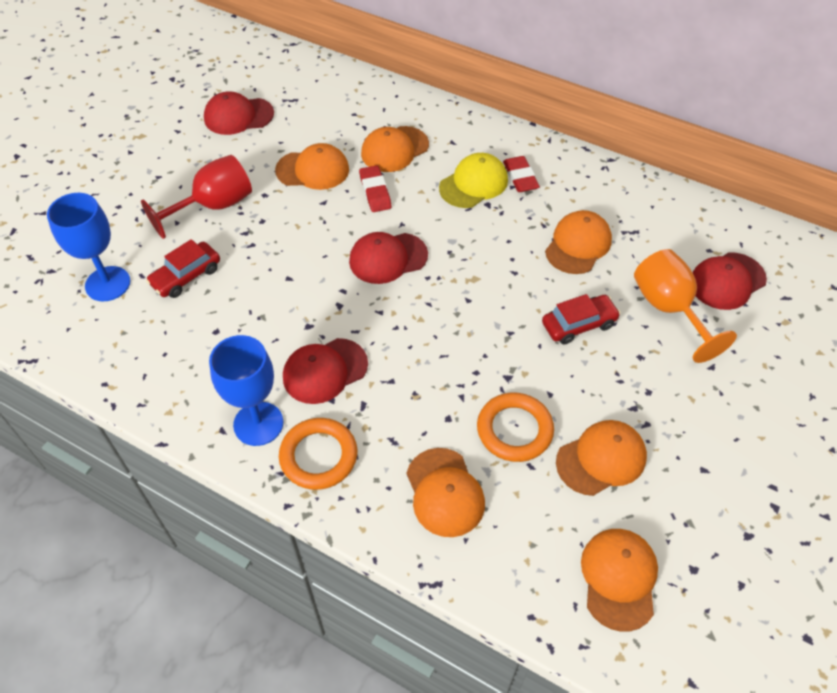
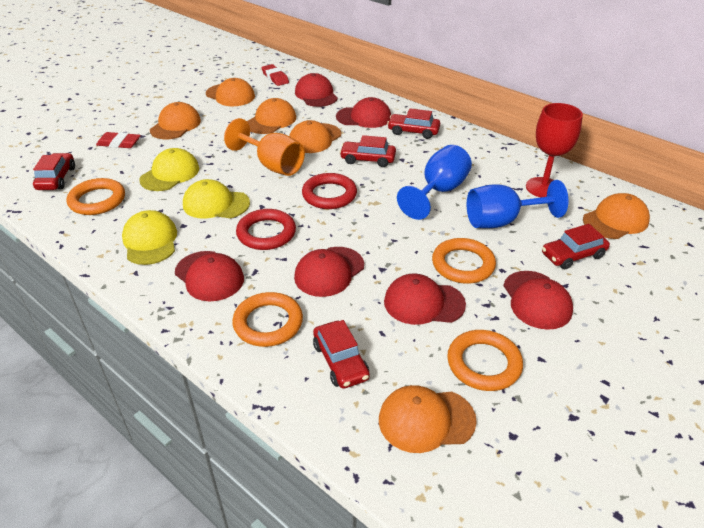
orange ring: 2 -> 4
red cap: 4 -> 6
red car: 2 -> 5
red ring: 0 -> 2
yellow cap: 1 -> 3

